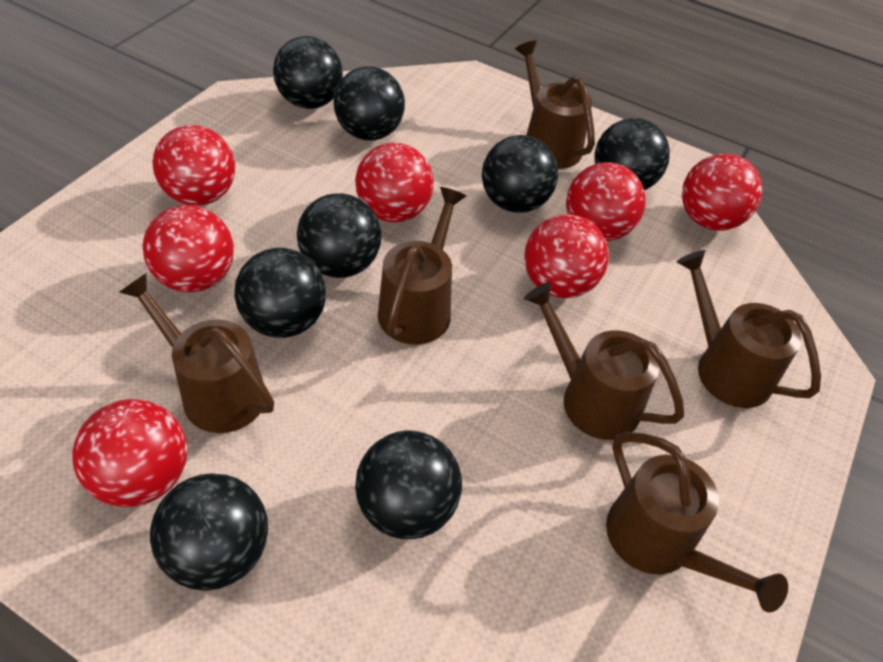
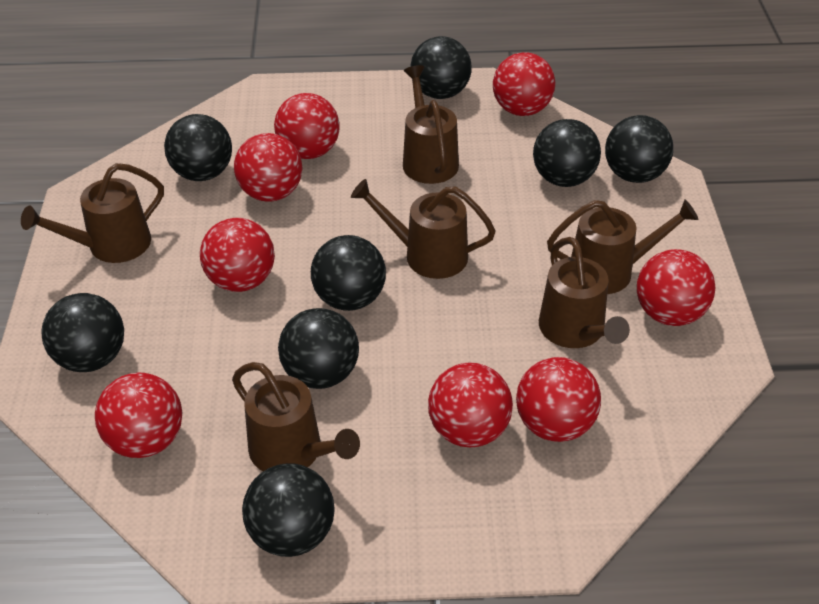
red ball: 7 -> 8

